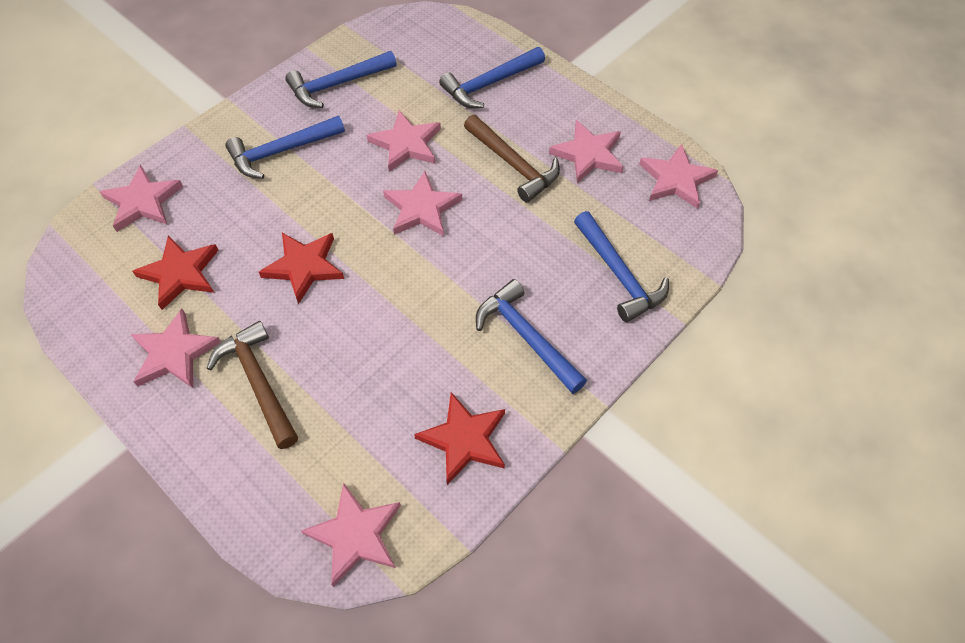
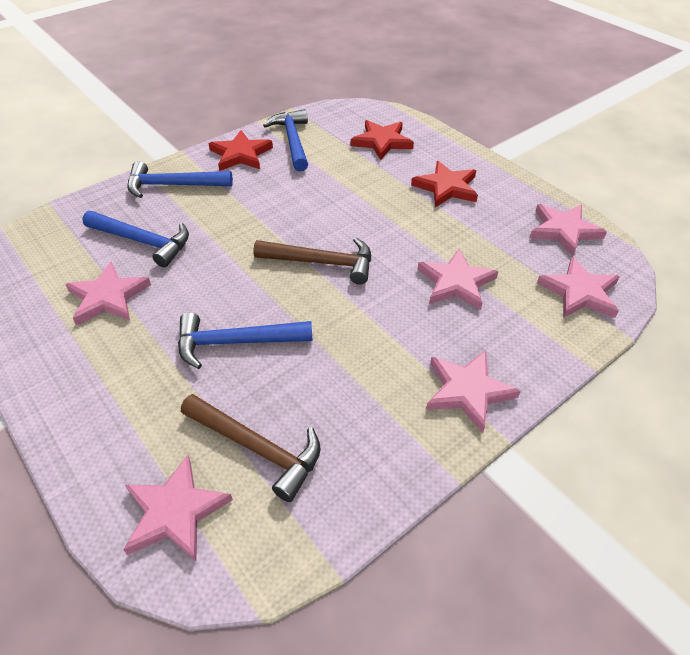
blue hammer: 5 -> 4
pink star: 7 -> 6

